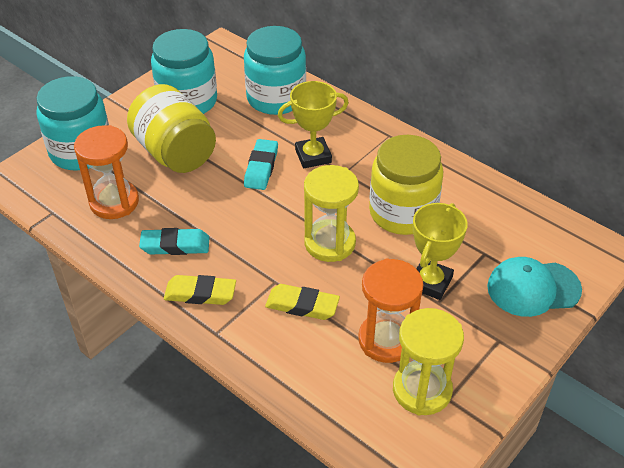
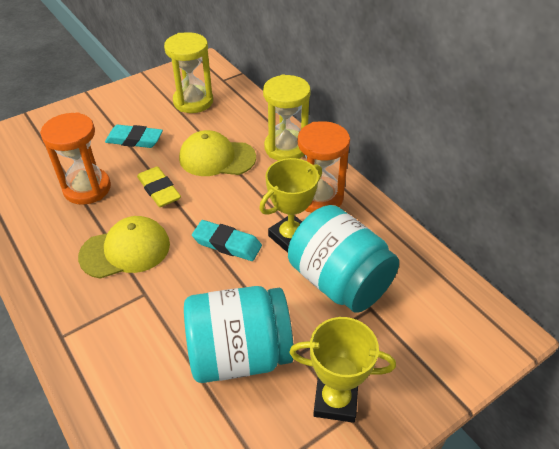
turquoise cap: 1 -> 0
turquoise jar: 3 -> 2
yellow cap: 0 -> 2
yellow eraser: 2 -> 1
yellow jar: 2 -> 0

